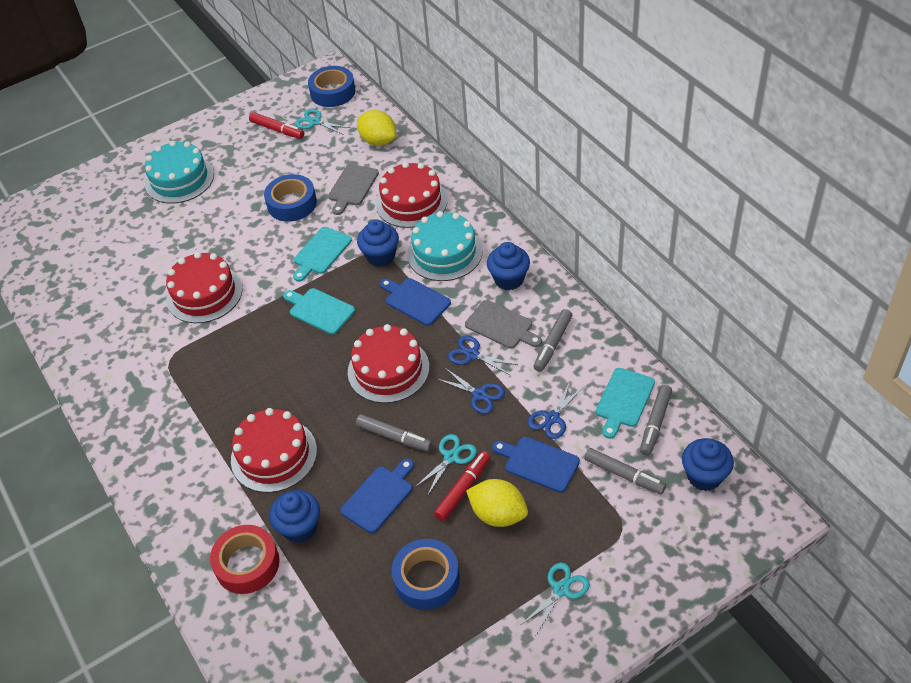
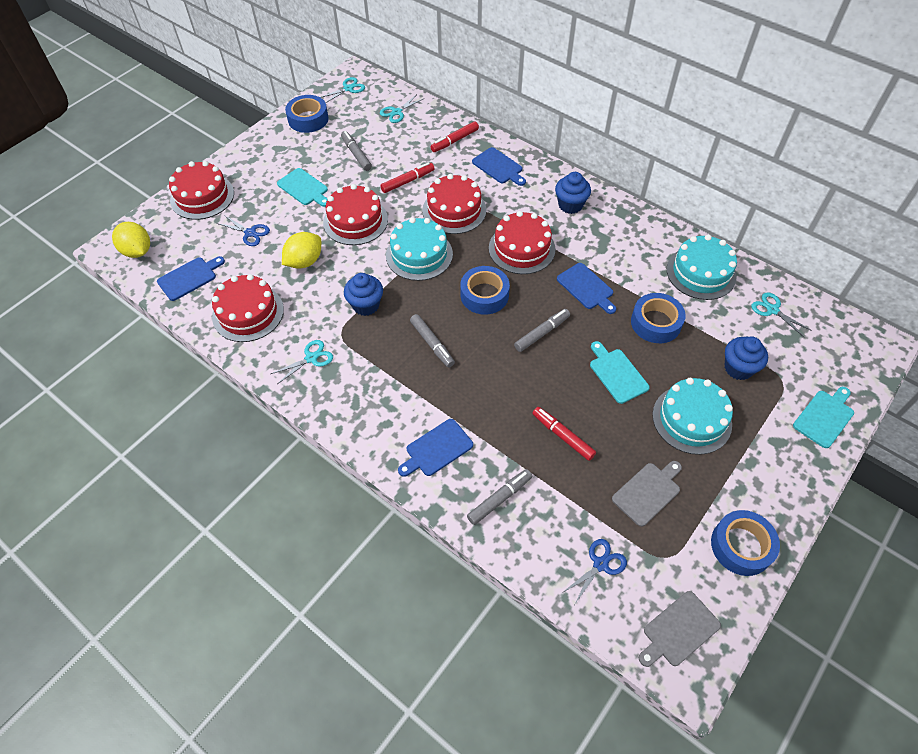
blue cupcake: 4 -> 3
blue cutting board: 3 -> 4
blue scissors: 3 -> 2
blue tape: 3 -> 4
red cake: 4 -> 5
red marker: 2 -> 3
red tape: 1 -> 0
turquoise cake: 2 -> 3
turquoise scissors: 3 -> 4

